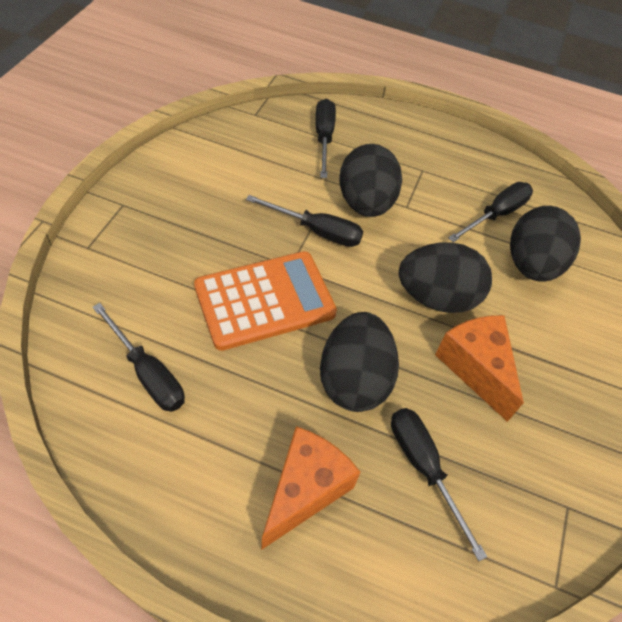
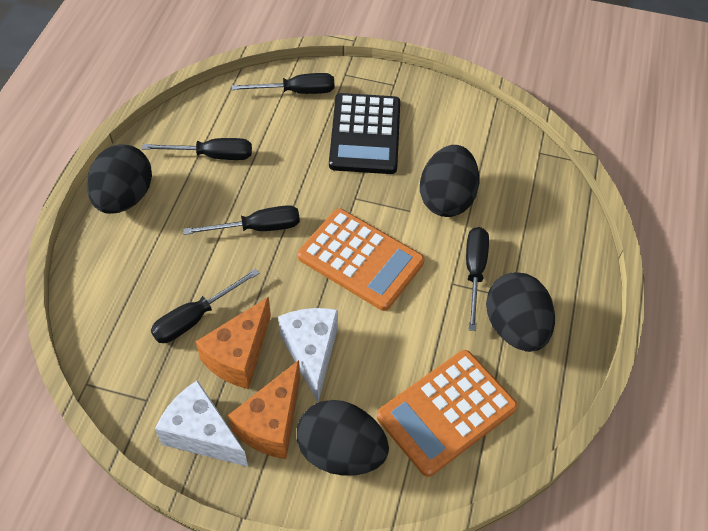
black calculator: 0 -> 1
orange calculator: 1 -> 2
white cheese: 0 -> 2

